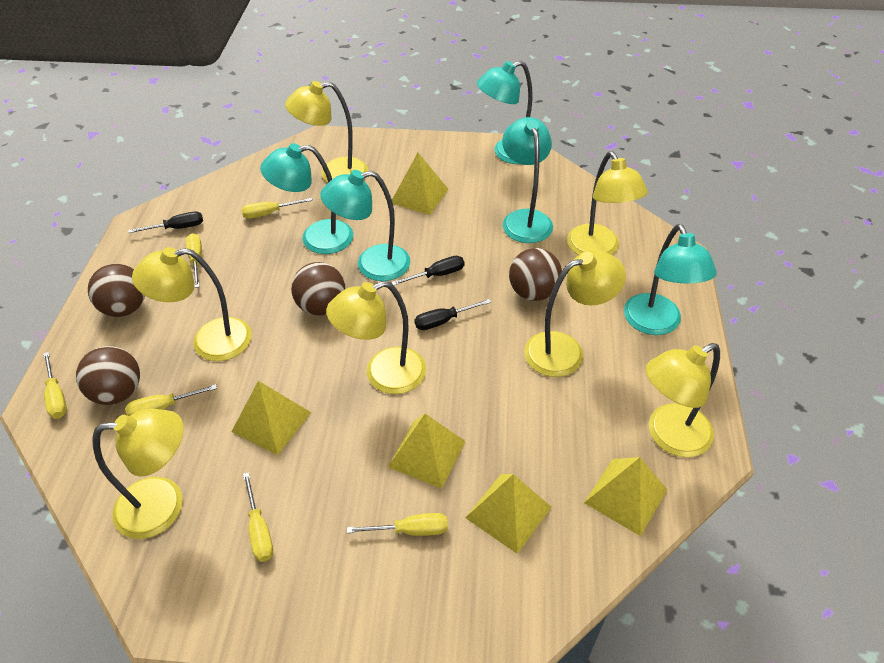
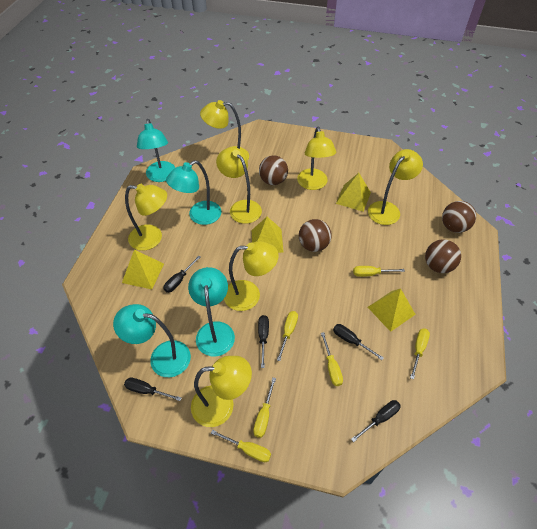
black screwdriver: 3 -> 5
turquoise lamp: 5 -> 4
yellow pyramid: 5 -> 4

